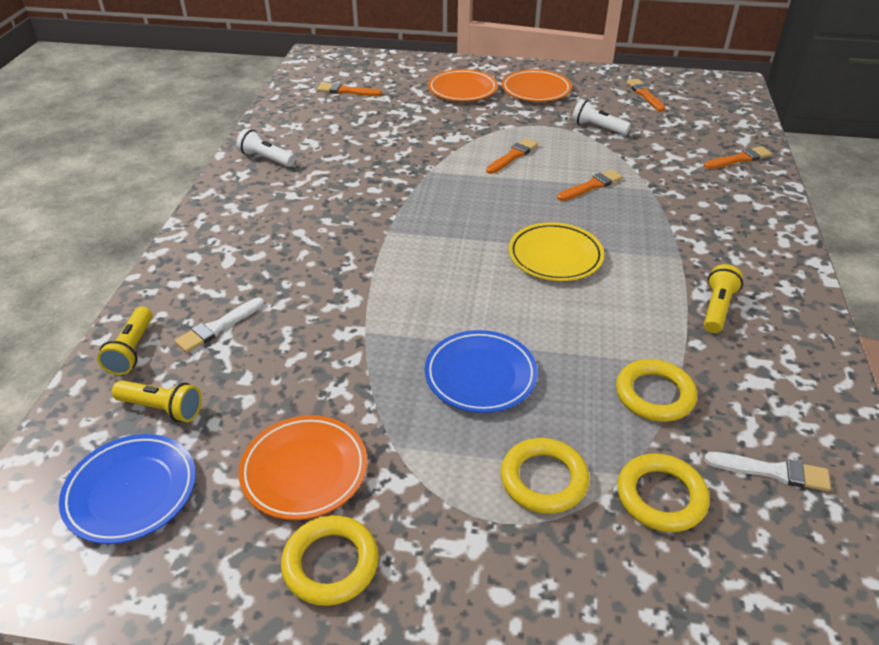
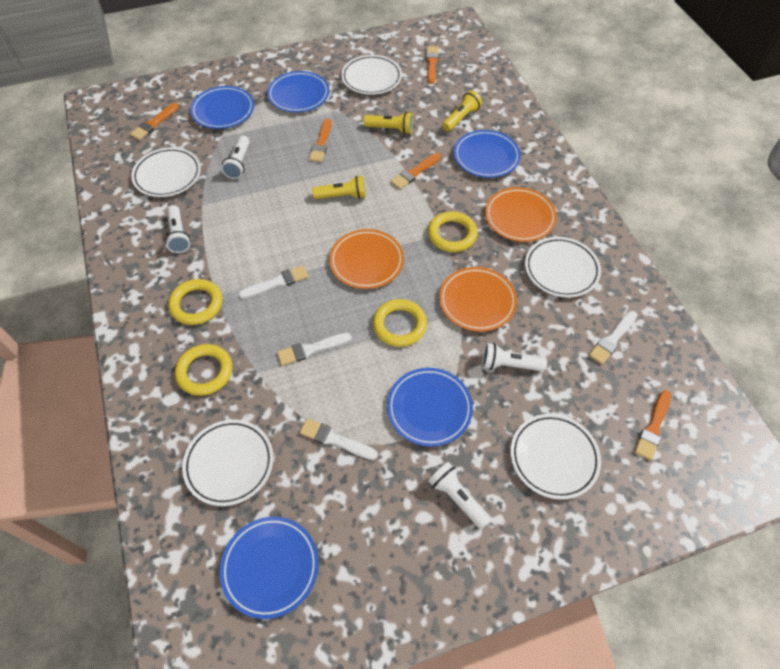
blue plate: 2 -> 5
white brush: 2 -> 4
white flashlight: 2 -> 4
white plate: 0 -> 5
yellow plate: 1 -> 0

